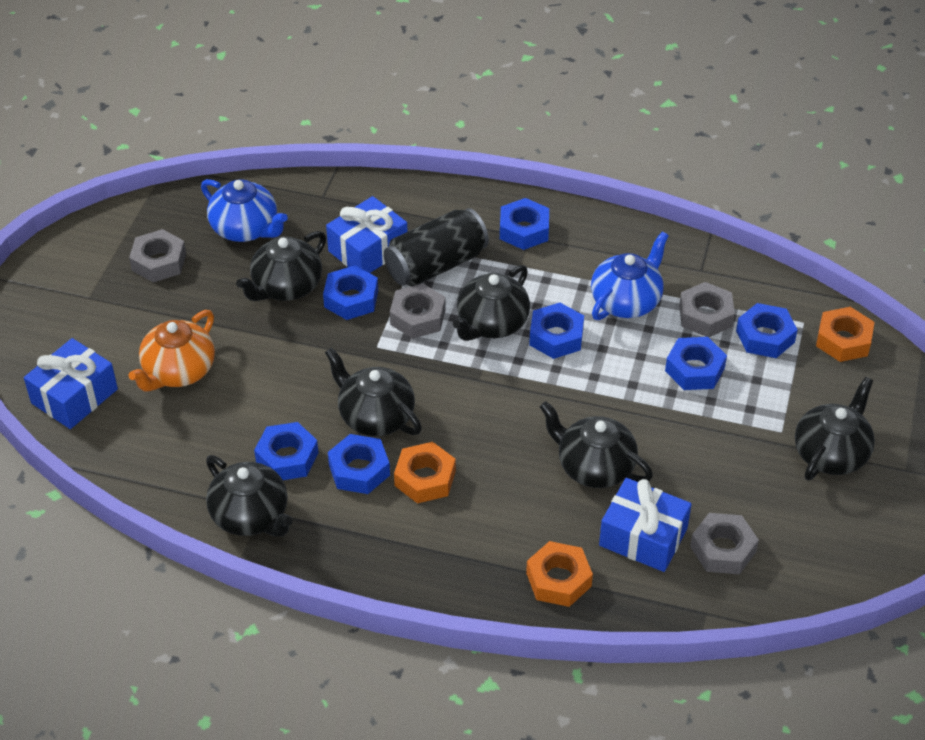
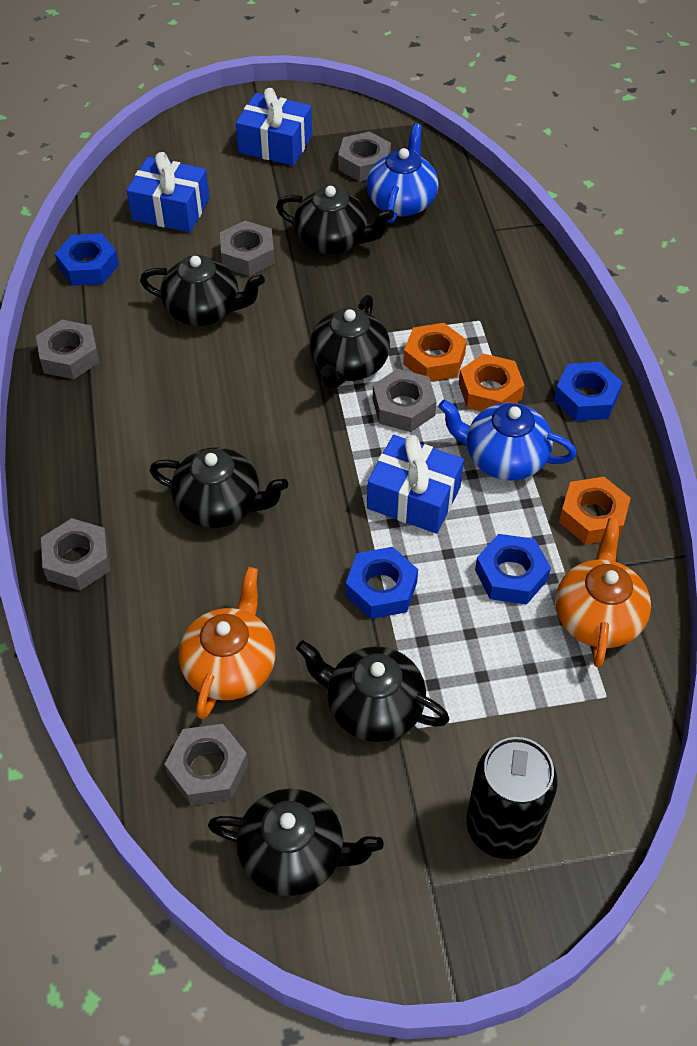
blue nut: 7 -> 4
grey nut: 4 -> 6
orange teapot: 1 -> 2

